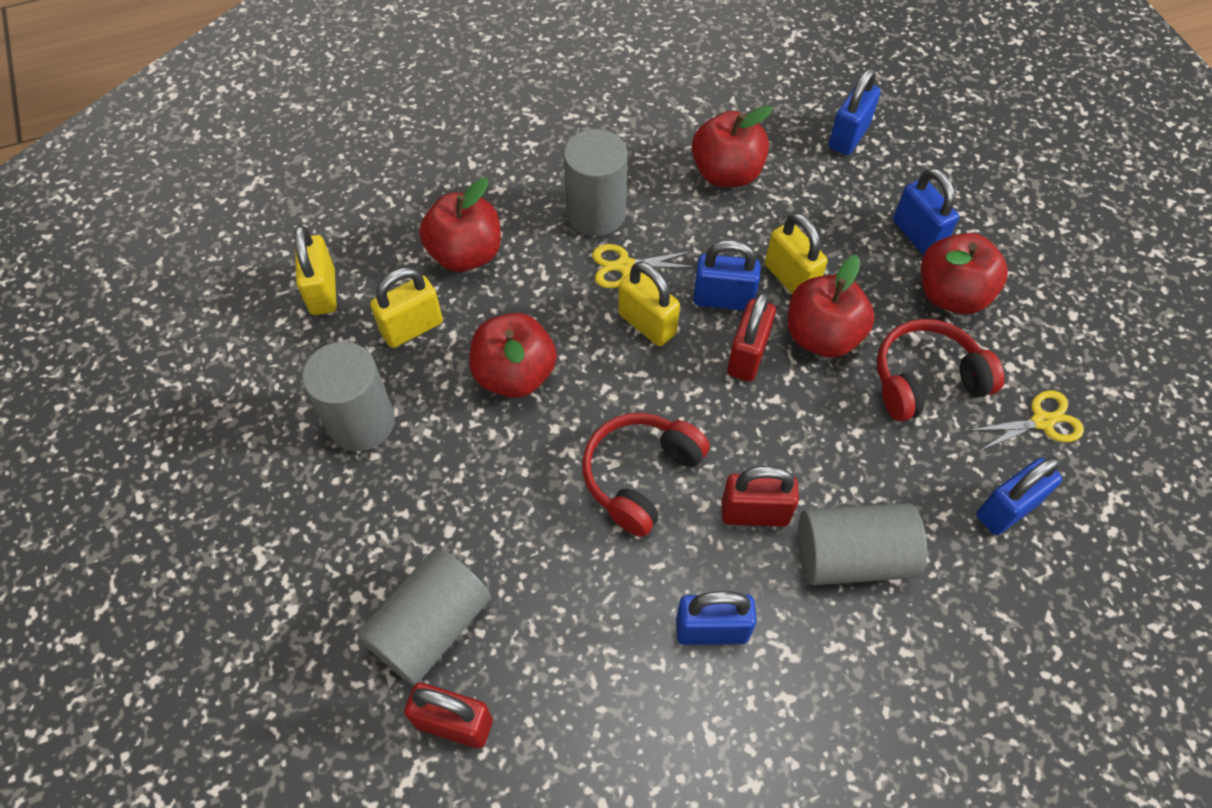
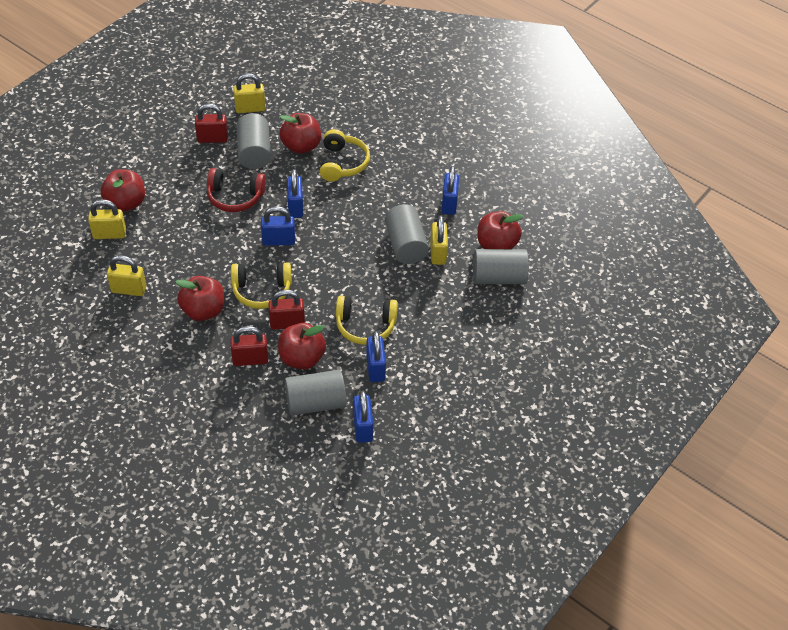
red headphones: 2 -> 1
yellow headphones: 0 -> 3
yellow scissors: 2 -> 0

